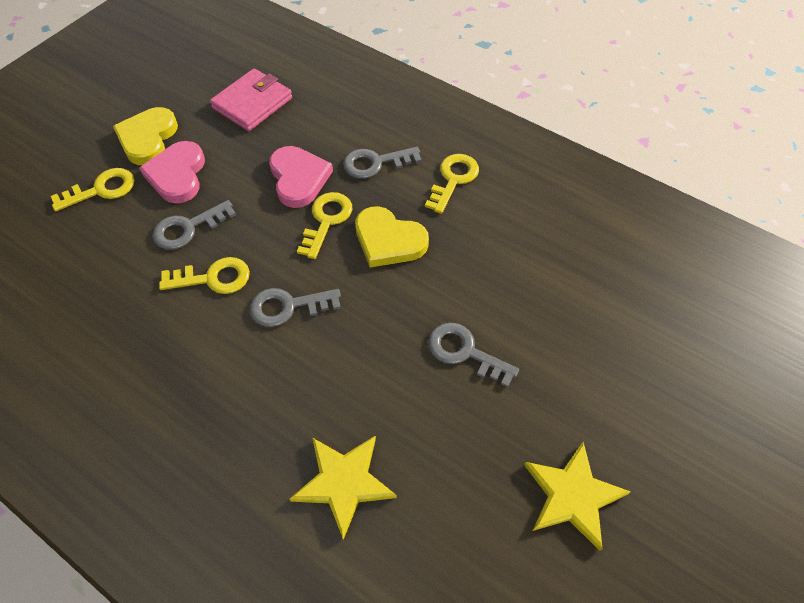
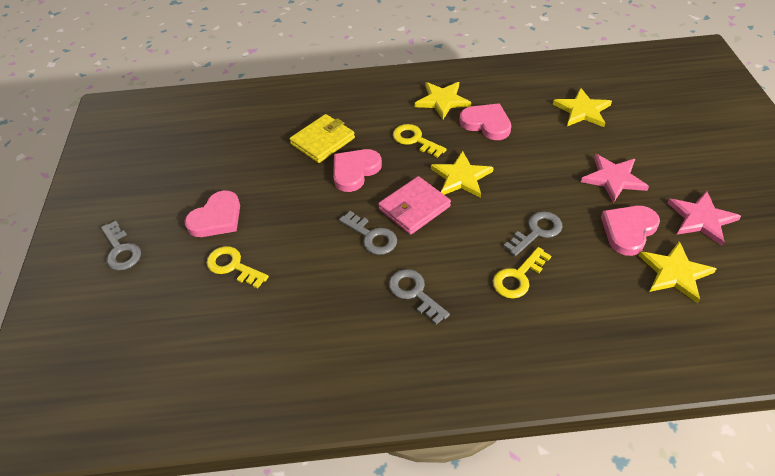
pink heart: 2 -> 4
pink star: 0 -> 2
yellow heart: 2 -> 0
yellow key: 4 -> 3
yellow star: 2 -> 4
yellow wallet: 0 -> 1

